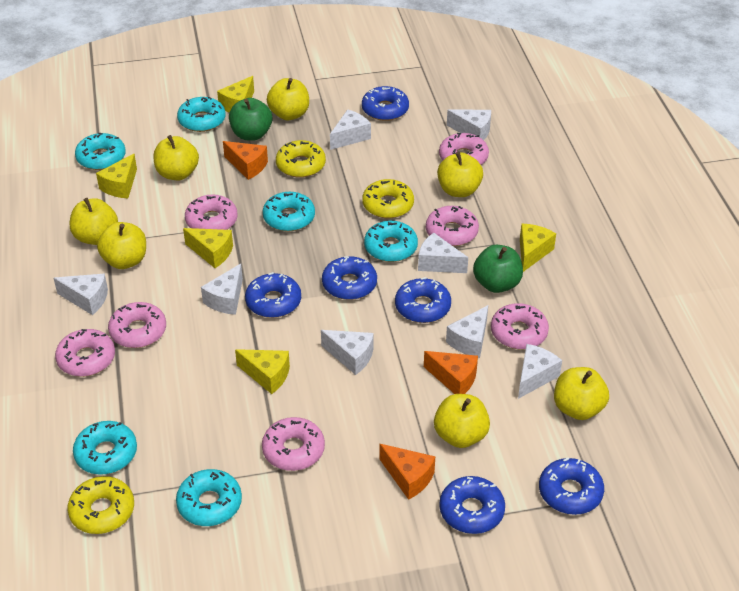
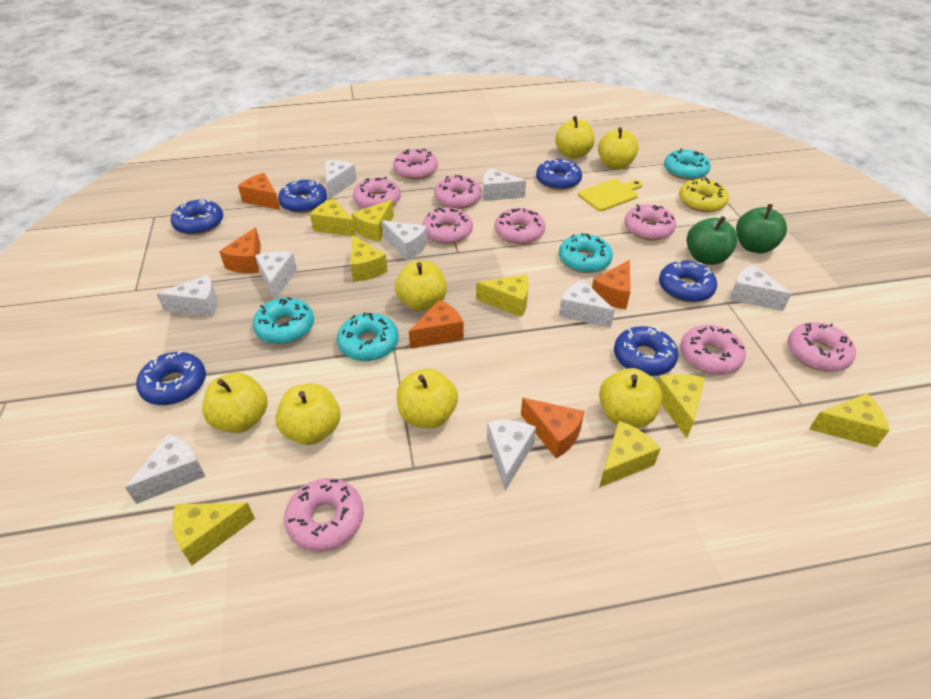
orange cheese: 3 -> 5
pink donut: 7 -> 9
turquoise donut: 6 -> 4
white cheese: 8 -> 9
yellow cheese: 5 -> 8
yellow cutting board: 0 -> 1
yellow donut: 3 -> 1

